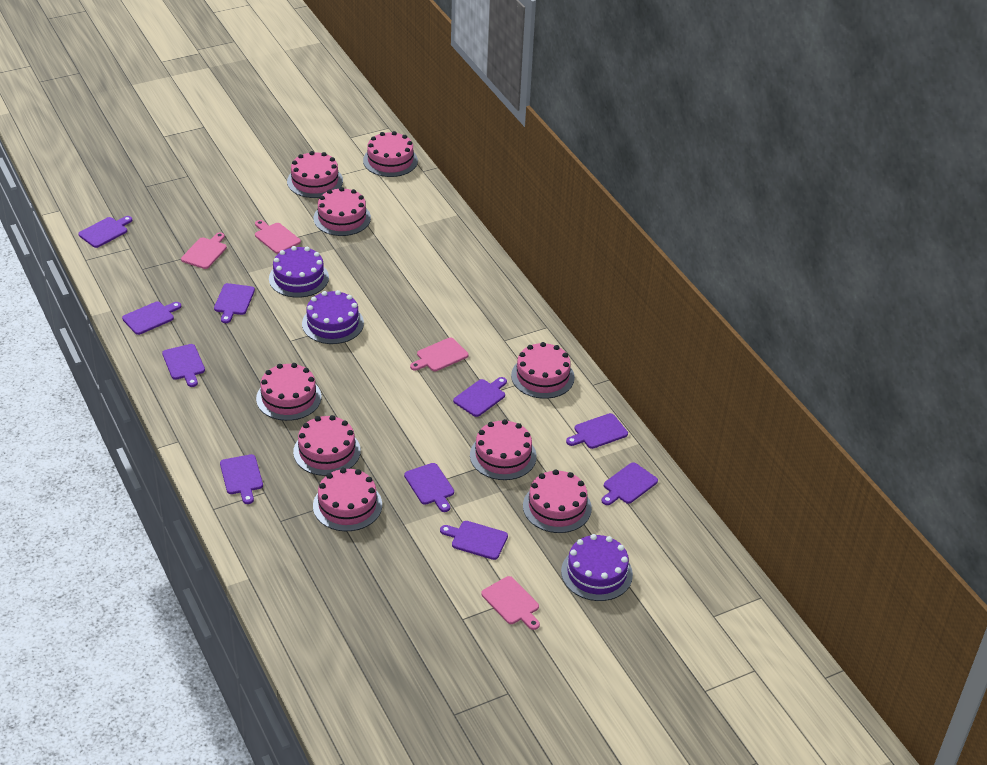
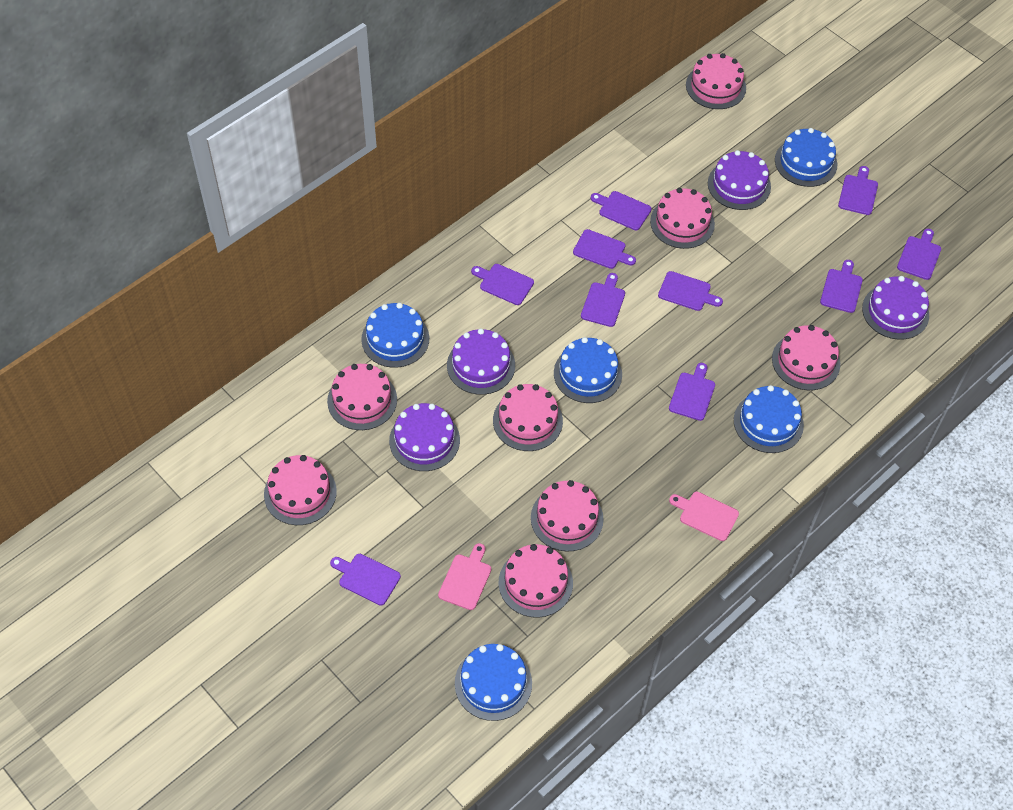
blue cake: 0 -> 5
pink cake: 9 -> 8
pink cutting board: 4 -> 2
purple cake: 3 -> 4

